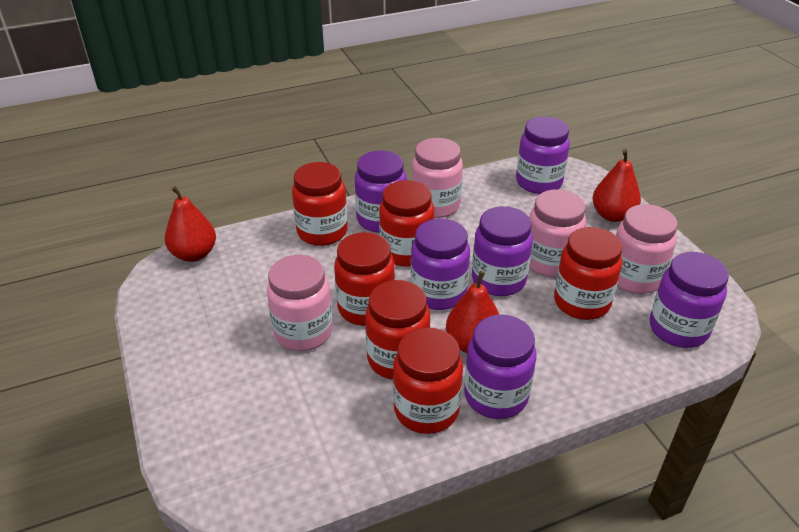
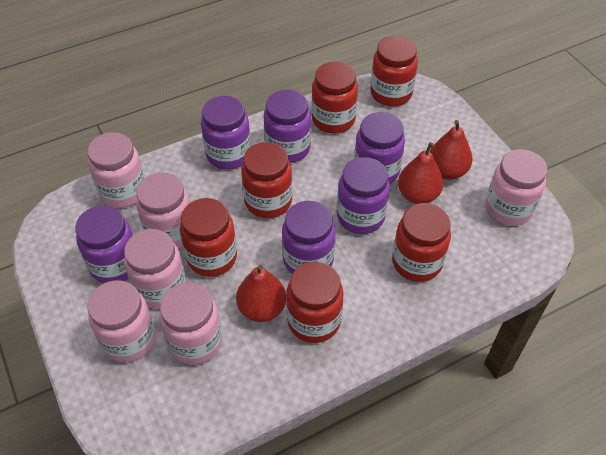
pink jar: 4 -> 6

